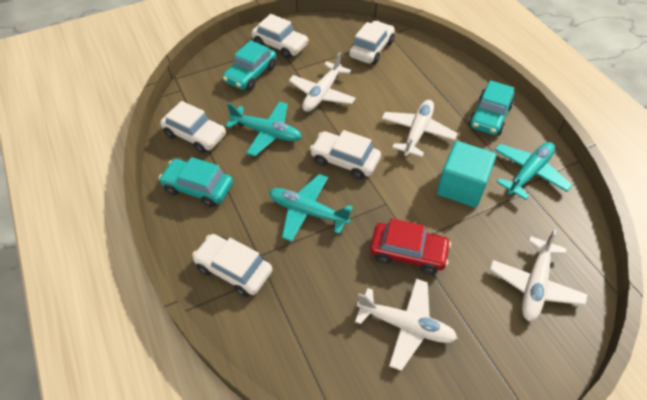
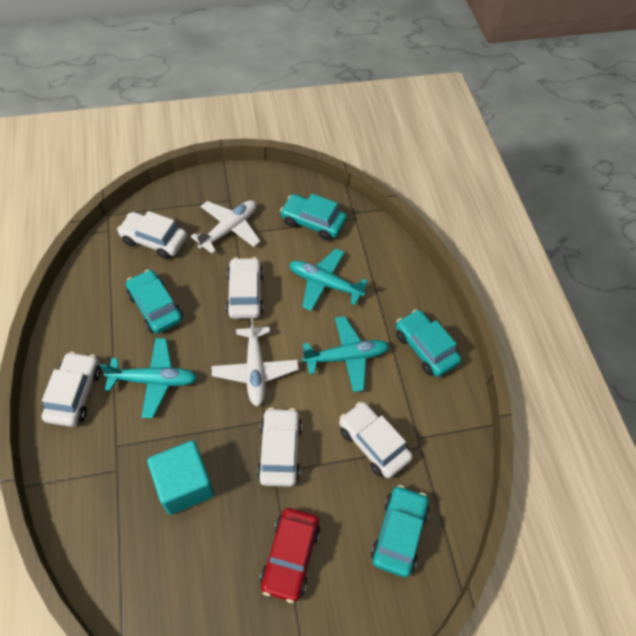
turquoise car: 3 -> 4
white plane: 4 -> 2

